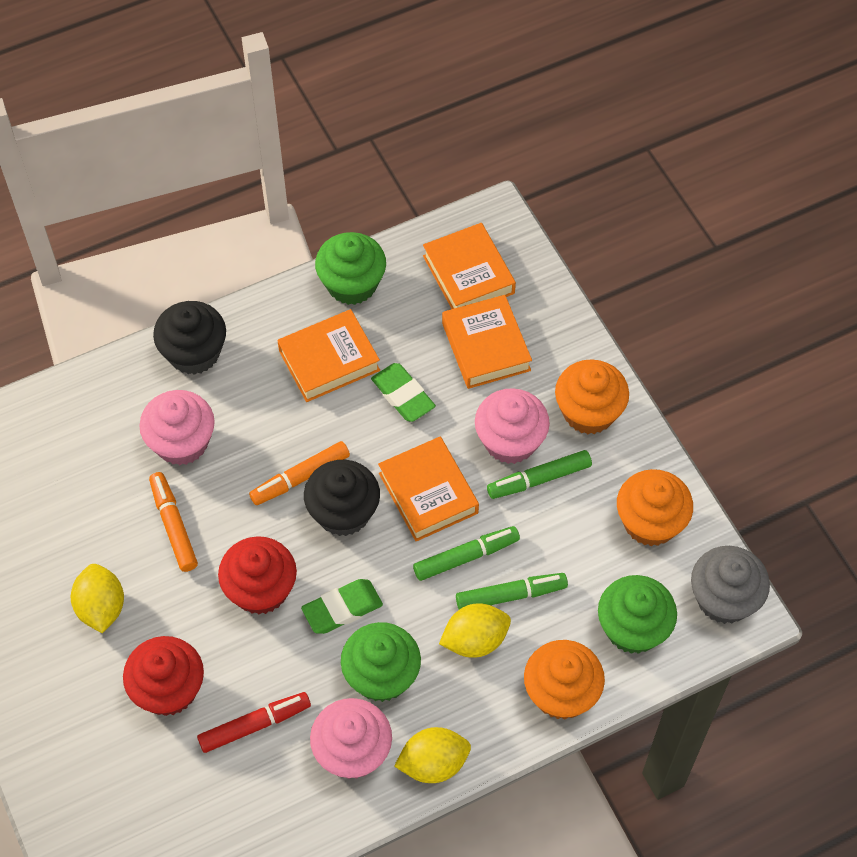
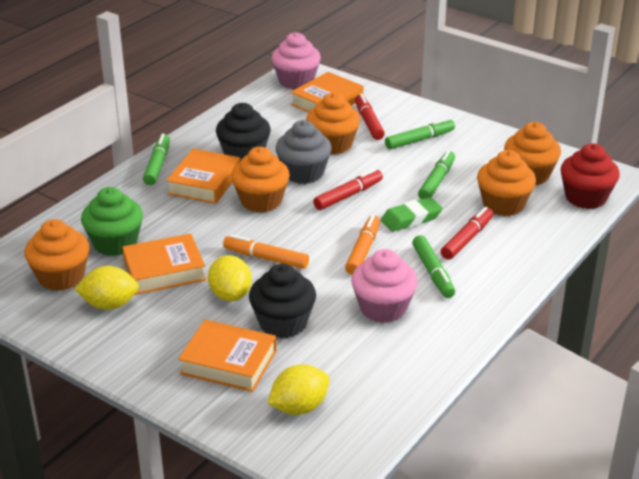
green cupcake: 3 -> 1
green eraser: 2 -> 1
green marker: 3 -> 4
orange cupcake: 3 -> 5
pink cupcake: 3 -> 2
red cupcake: 2 -> 1
red marker: 1 -> 3

